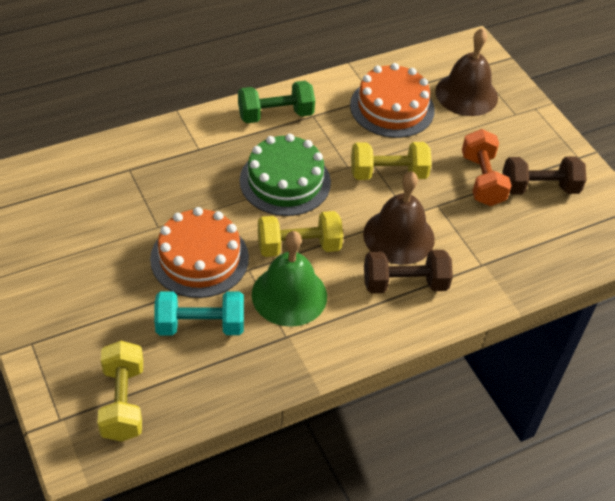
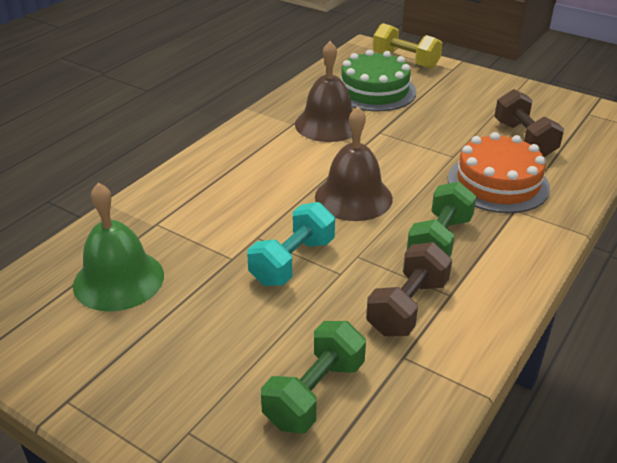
green dumbbell: 1 -> 2
orange cake: 2 -> 1
orange dumbbell: 1 -> 0
yellow dumbbell: 3 -> 1

